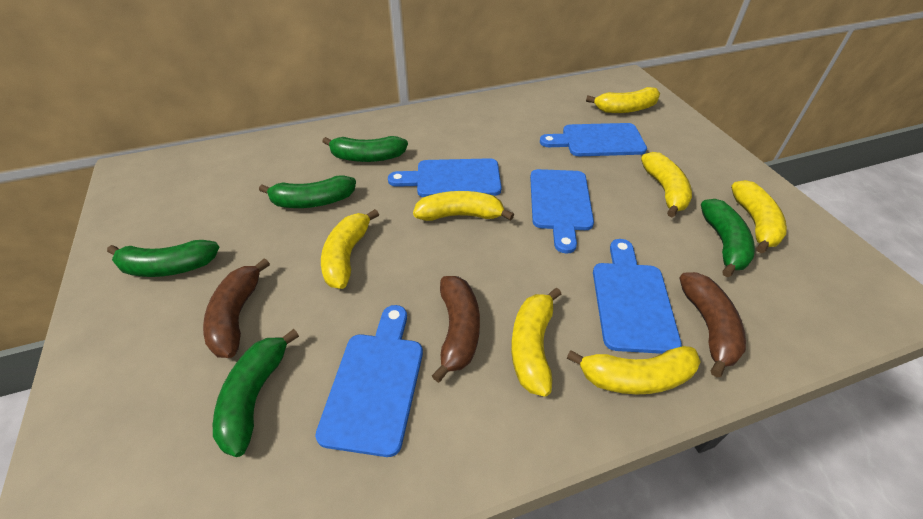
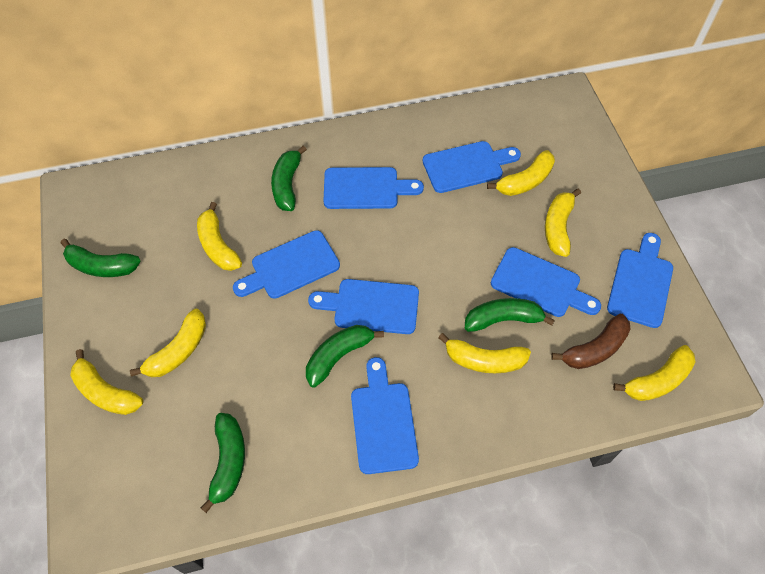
blue cutting board: 5 -> 7
brown banana: 3 -> 1

